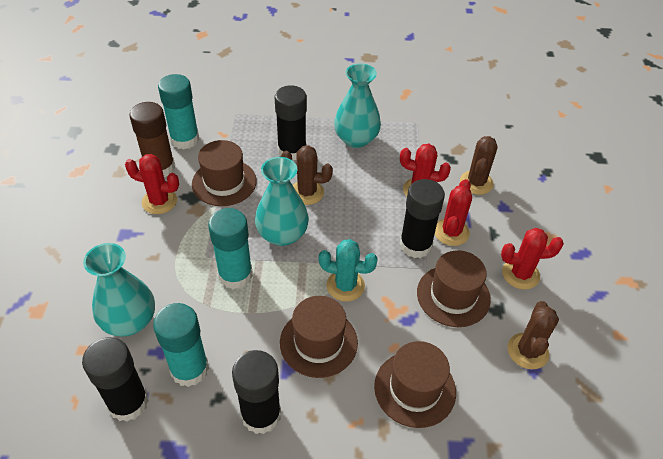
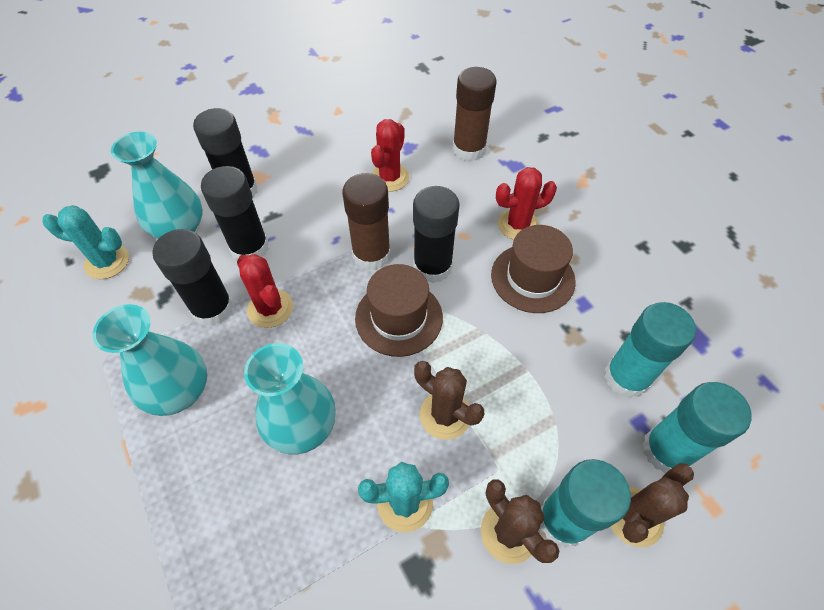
brown glue stick: 1 -> 2
brown hat: 4 -> 2
red cactus: 4 -> 3
turquoise cactus: 1 -> 2

